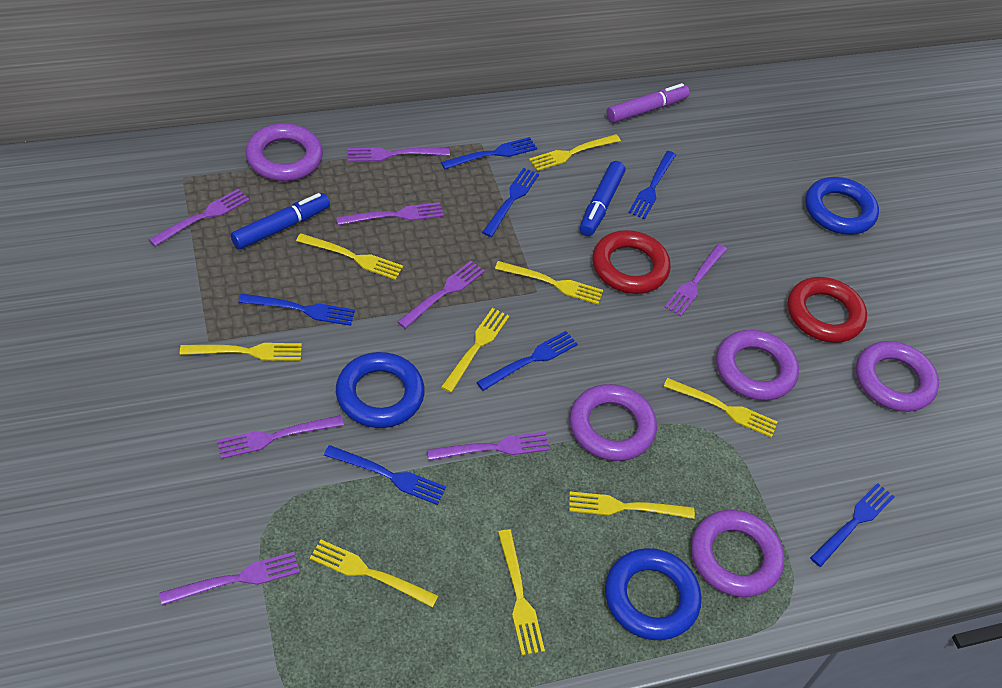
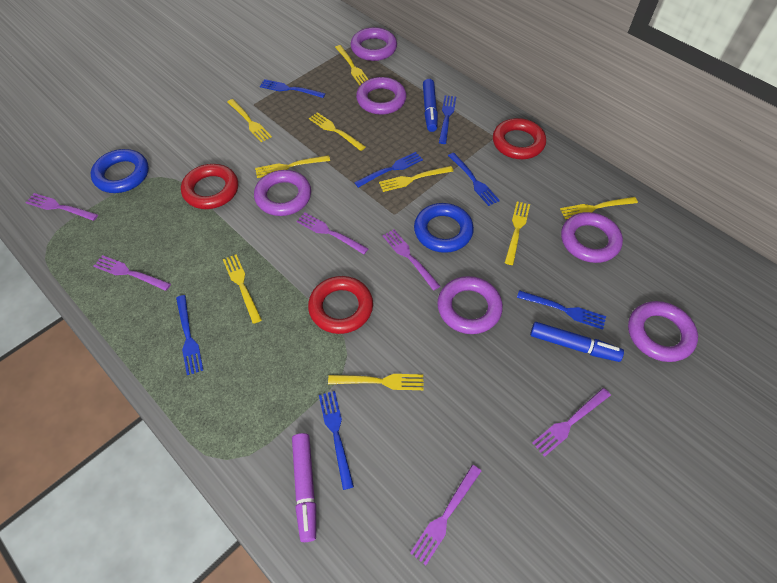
blue ring: 3 -> 2
purple fork: 8 -> 6
purple ring: 5 -> 6
red ring: 2 -> 3

